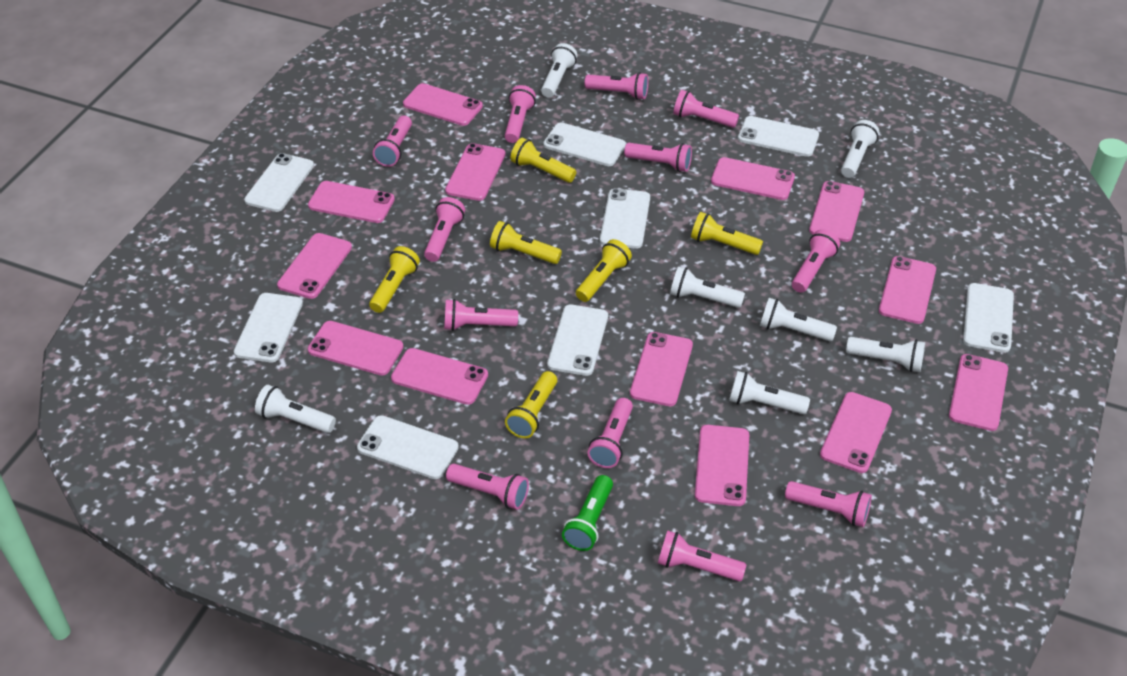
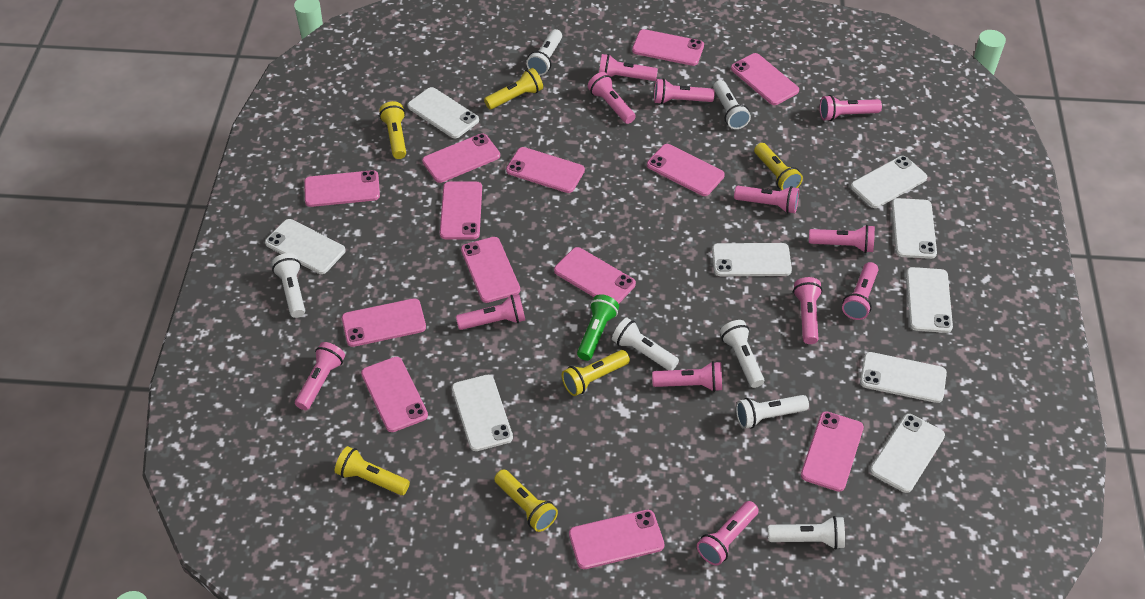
white phone: 8 -> 9

